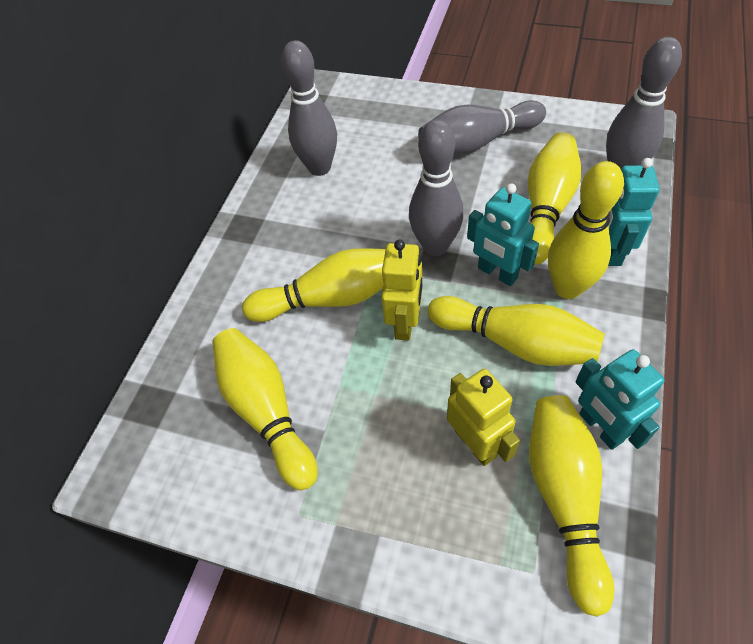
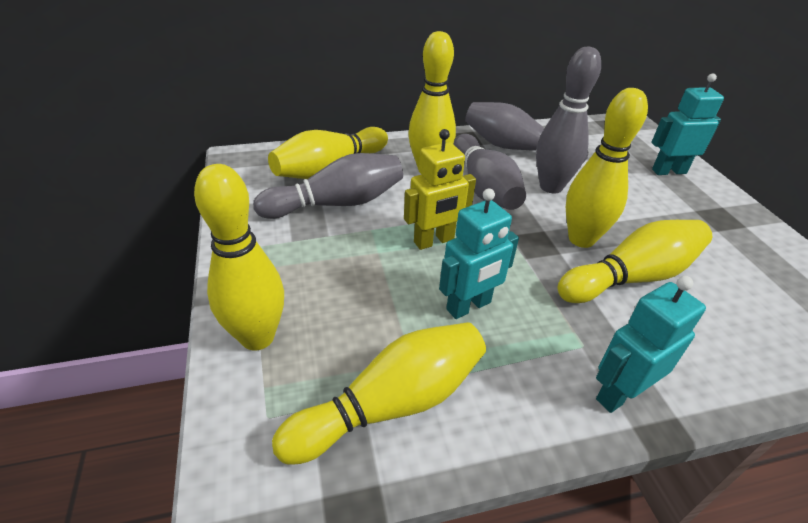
yellow robot: 2 -> 1

